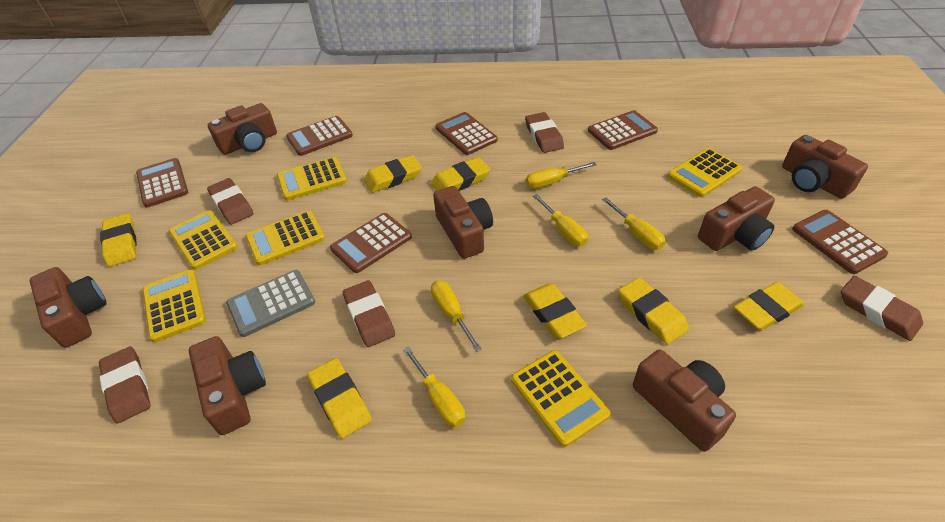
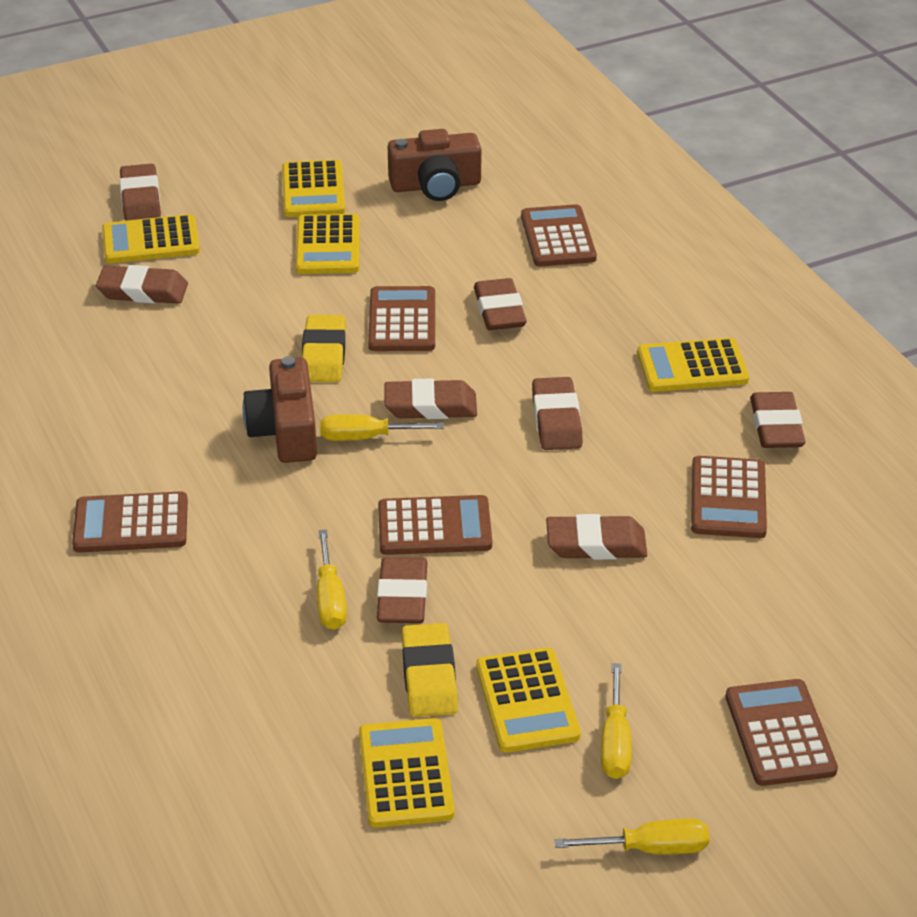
brown camera: 7 -> 2
brown eraser: 5 -> 8
grey calculator: 1 -> 0
yellow eraser: 7 -> 2
yellow screwdriver: 5 -> 4

